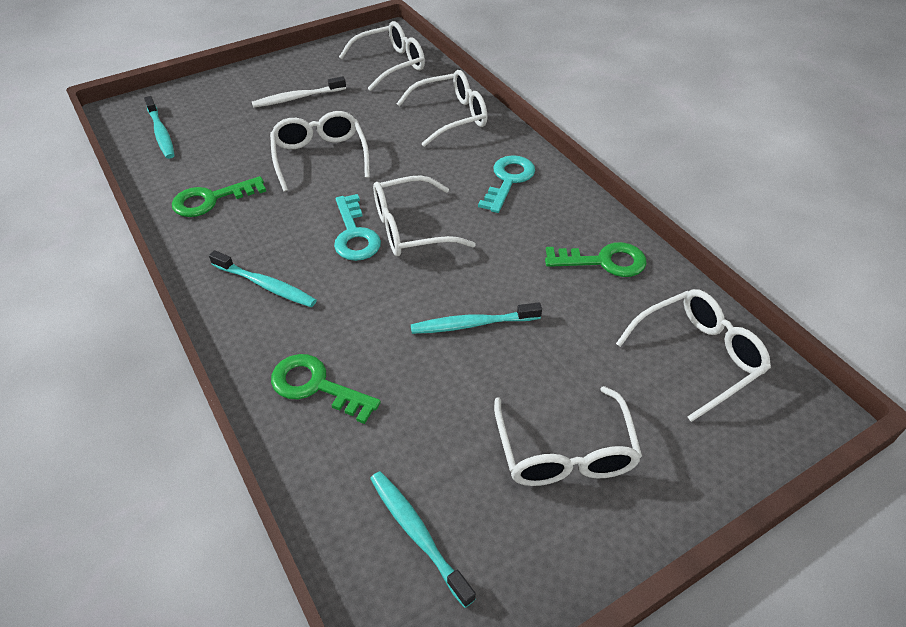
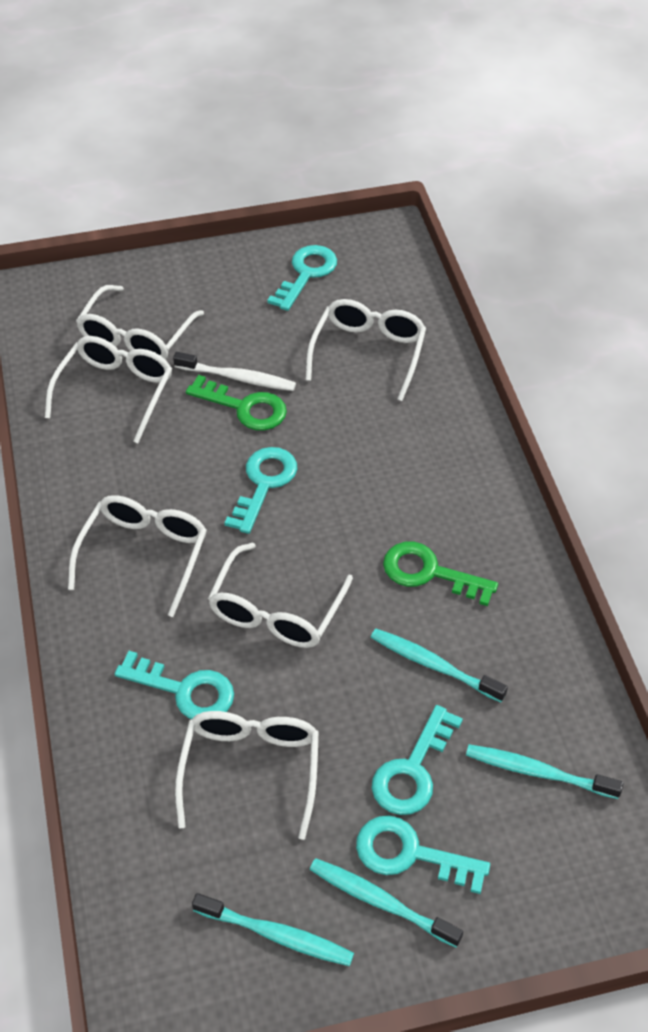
green key: 3 -> 2
turquoise key: 2 -> 5

